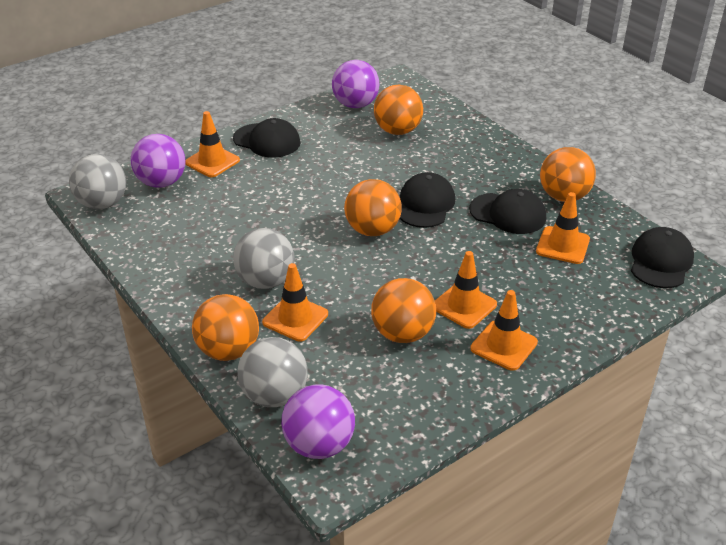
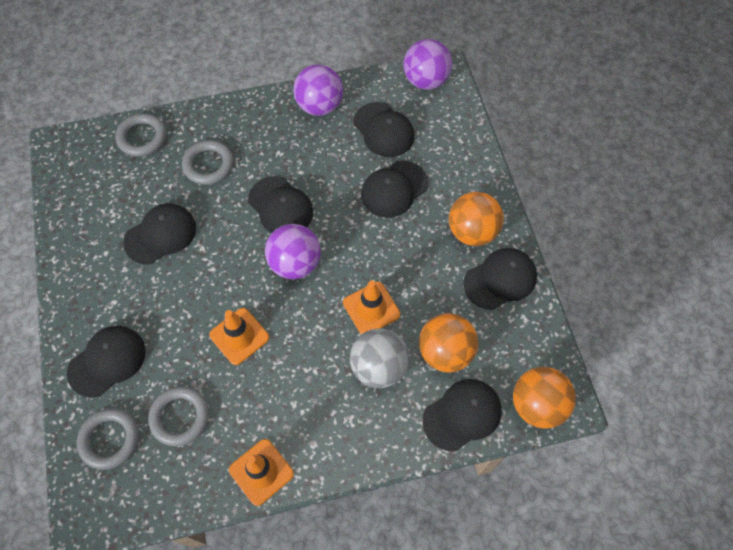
black cap: 4 -> 7
grey ball: 3 -> 1
grey ring: 0 -> 4
orange ball: 5 -> 3
orange traffic cone: 5 -> 3

